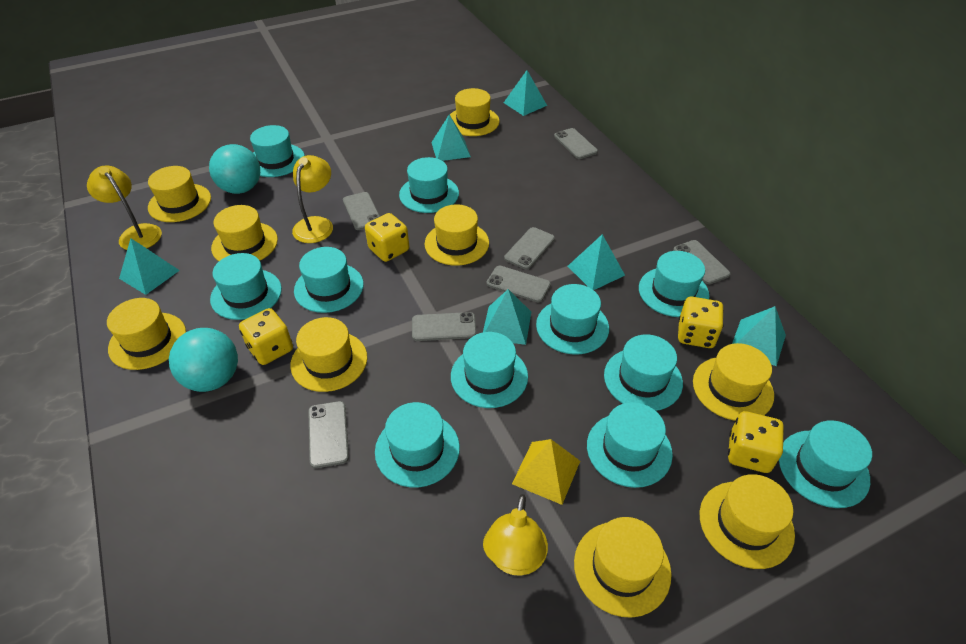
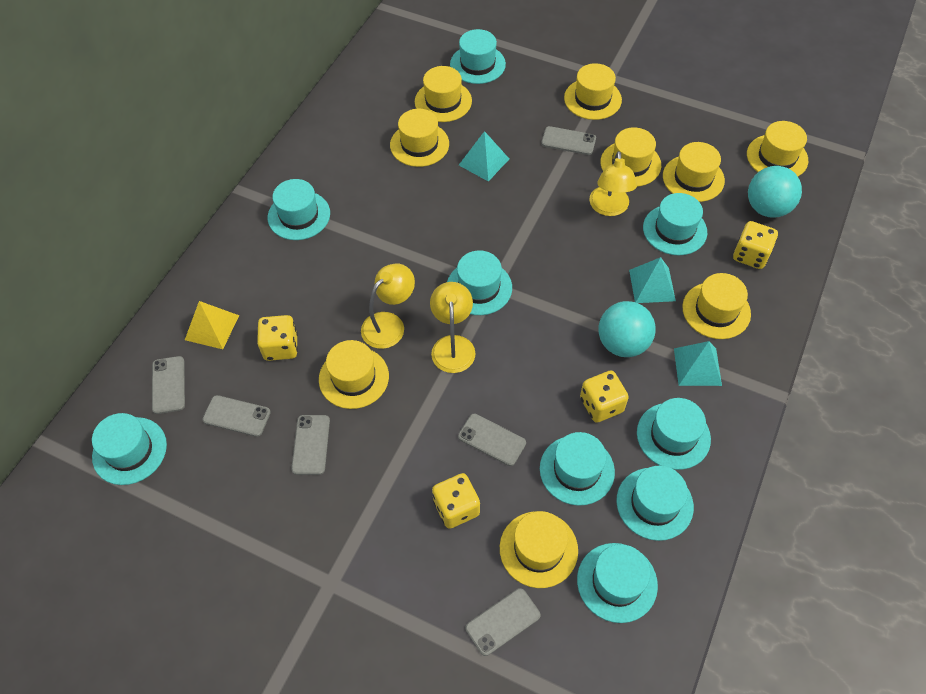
grey phone: 7 -> 6
turquoise hat: 11 -> 9
turquoise pyramid: 6 -> 3

